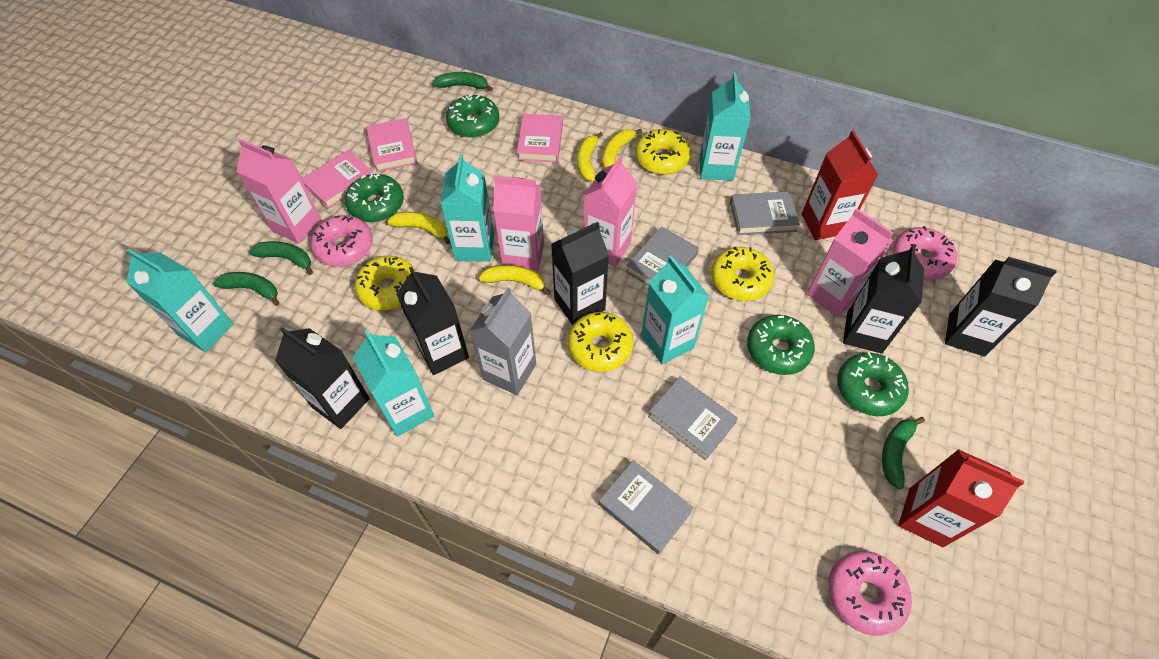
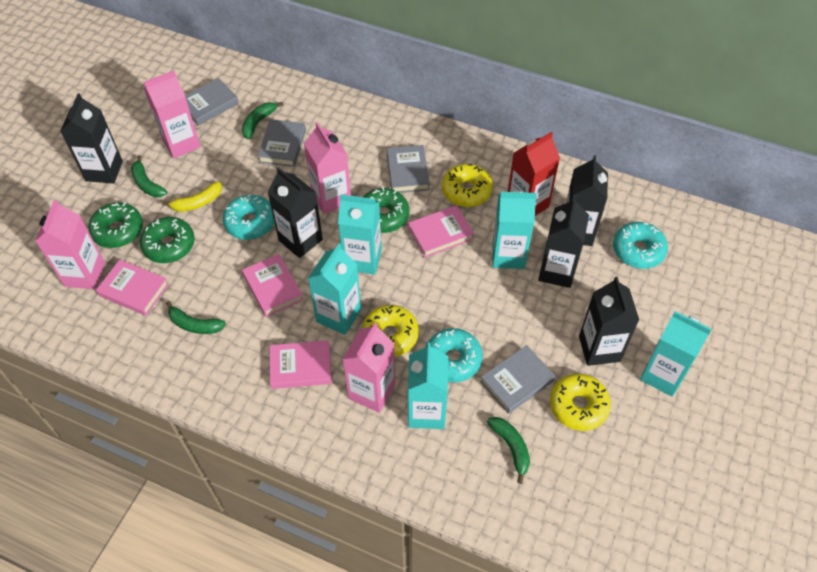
green donut: 4 -> 3
grey carton: 1 -> 0
pink book: 3 -> 4
pink donut: 3 -> 0
red carton: 2 -> 1
turquoise donut: 0 -> 3
yellow banana: 4 -> 1
yellow donut: 4 -> 3

